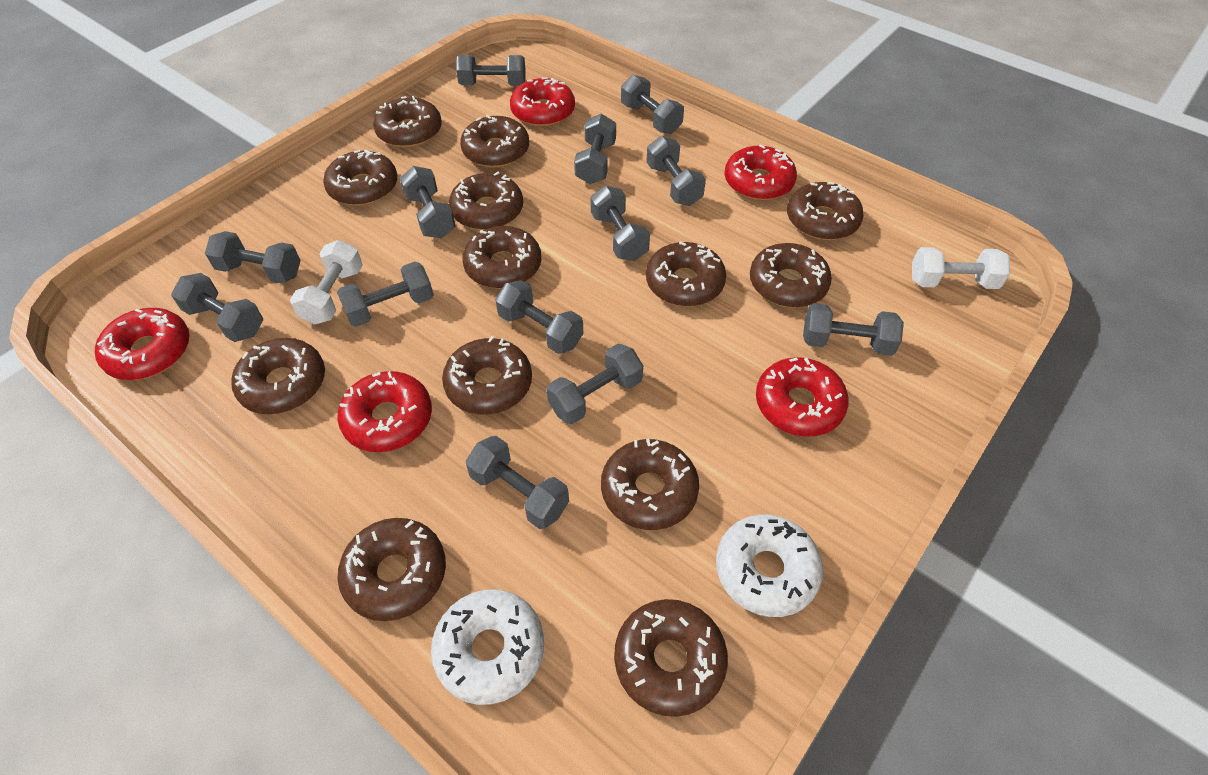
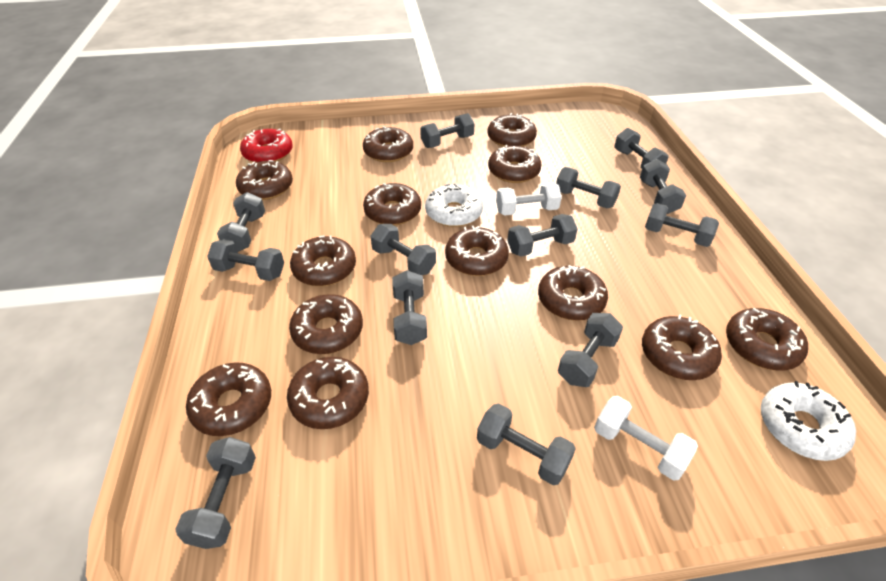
red donut: 5 -> 1

